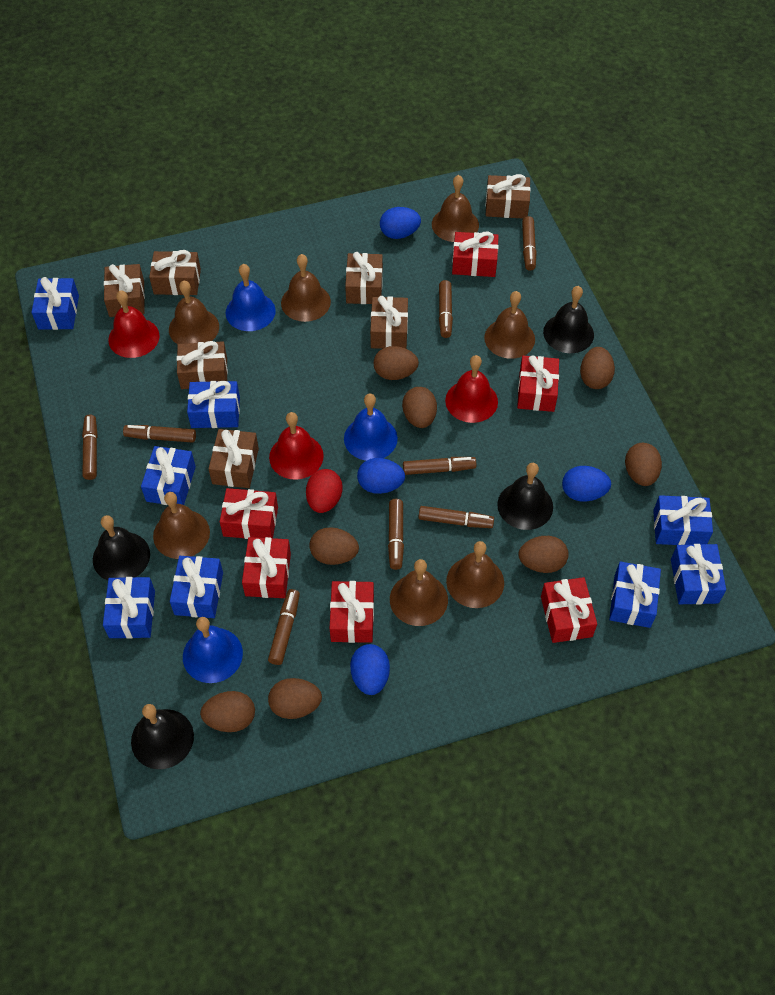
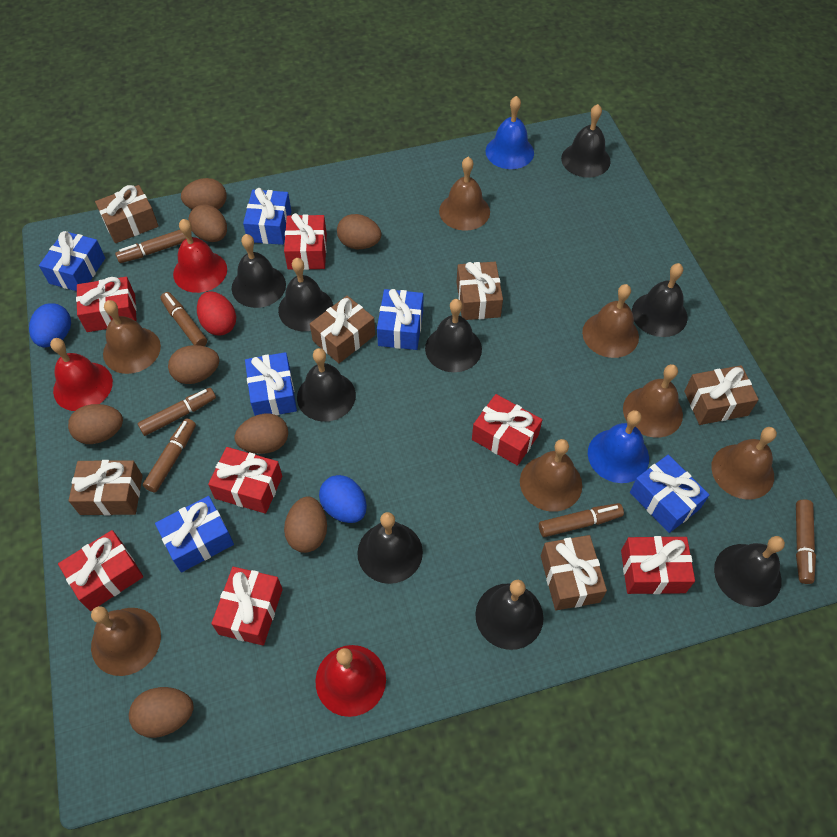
black bell: 4 -> 9
blue bell: 3 -> 2
blue egg: 4 -> 2
blue gift: 8 -> 6
brown gift: 7 -> 6
brown marker: 8 -> 6
red gift: 6 -> 7

